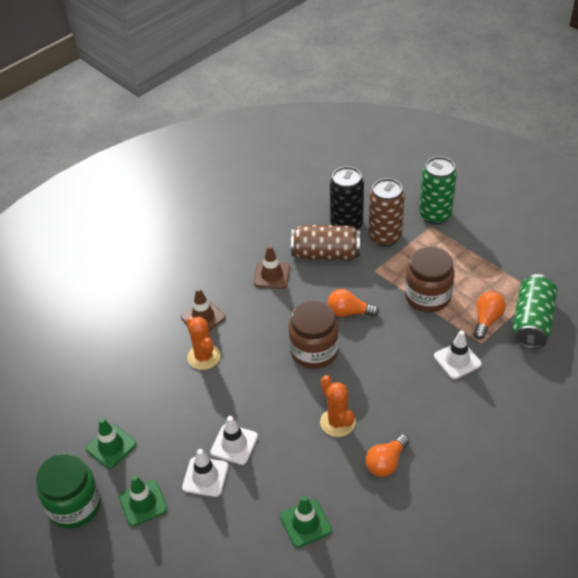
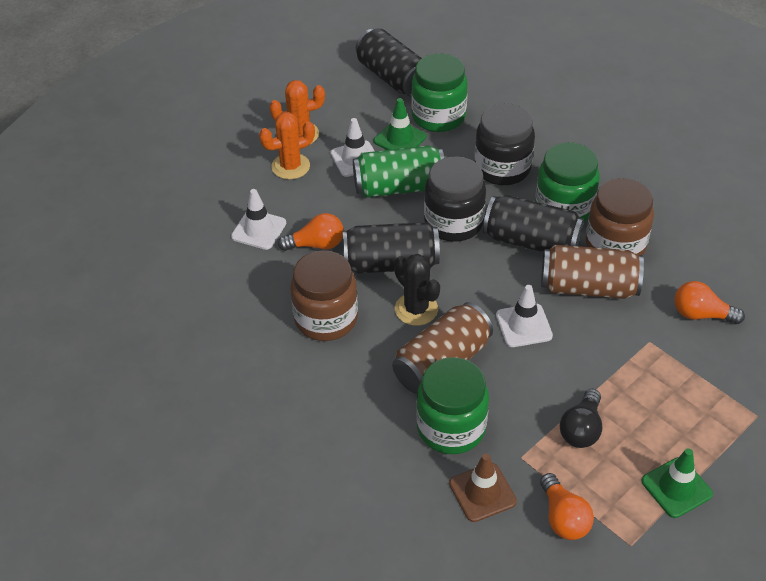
black cactus: 0 -> 1
black can: 1 -> 3
black jar: 0 -> 2
black light bulb: 0 -> 1
brown traffic cone: 2 -> 1
green can: 2 -> 1
green jar: 1 -> 3
green traffic cone: 3 -> 2

